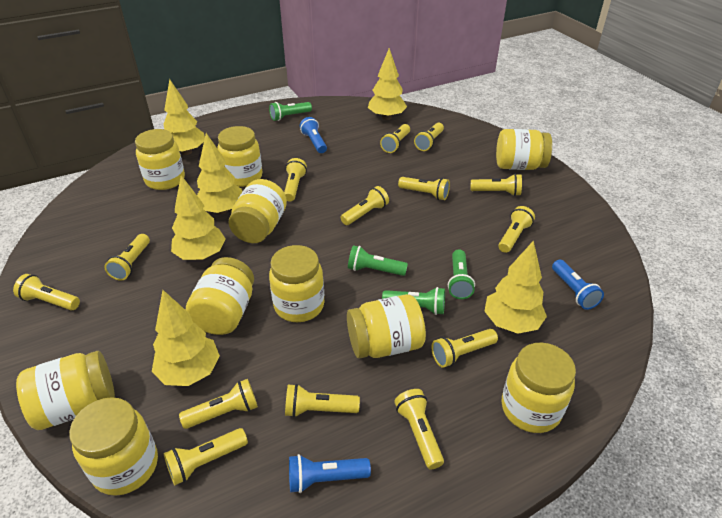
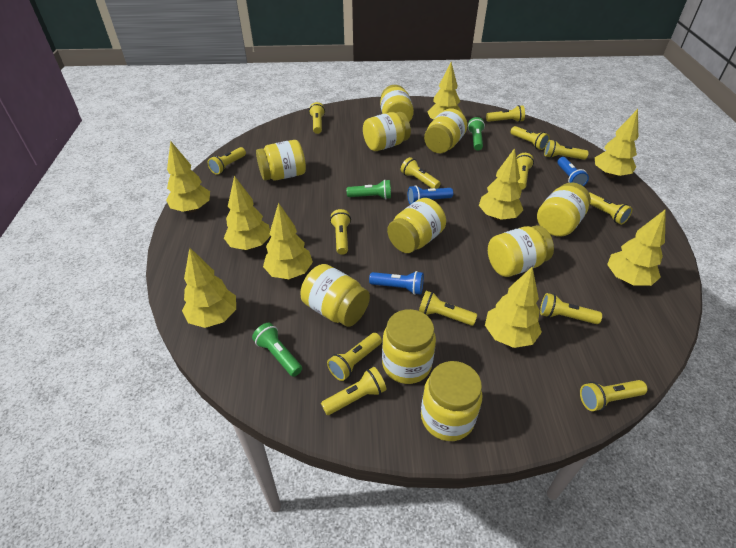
green flashlight: 4 -> 3
yellow tree: 6 -> 9

